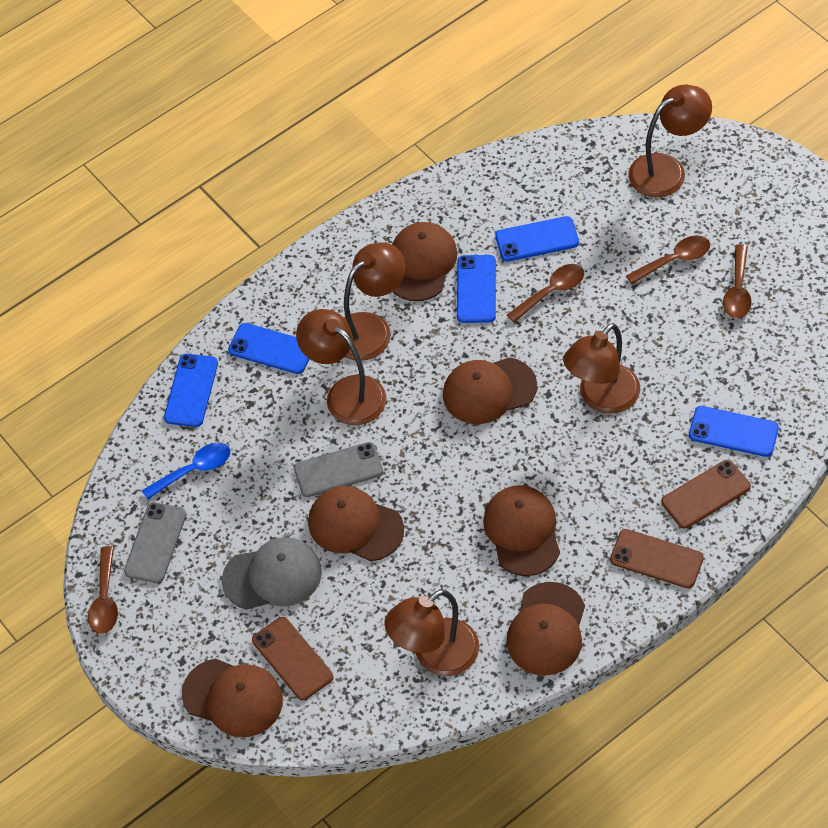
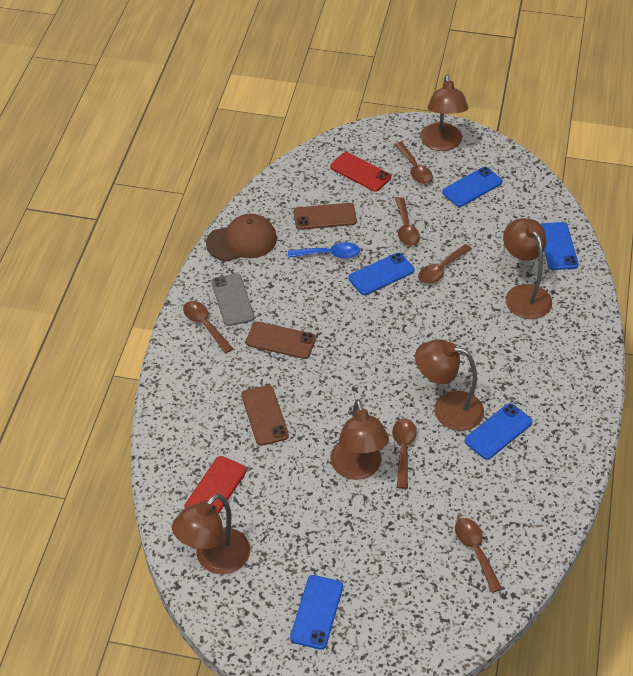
brown cap: 6 -> 1
brown spoon: 4 -> 6
grey cap: 1 -> 0
grey phone: 2 -> 1
red phone: 0 -> 2

